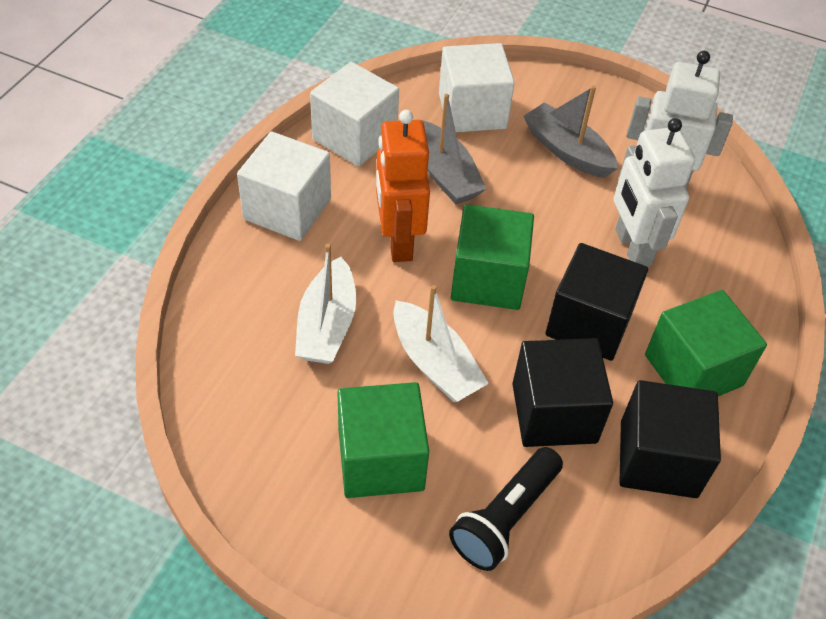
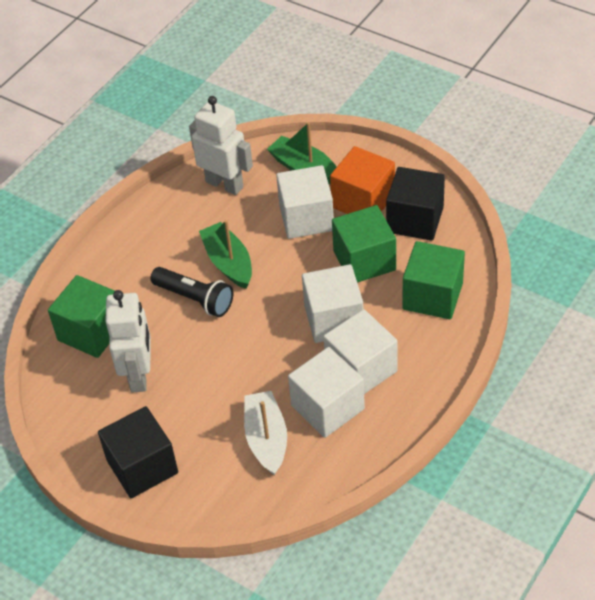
black cube: 3 -> 2
green boat: 0 -> 2
grey boat: 2 -> 0
orange cube: 0 -> 1
orange robot: 1 -> 0
white boat: 2 -> 1
white cube: 3 -> 4

